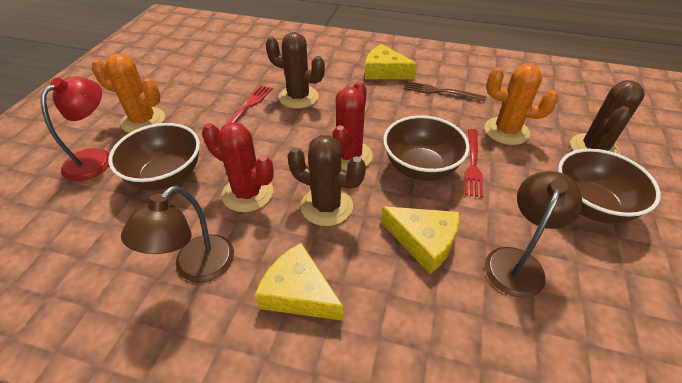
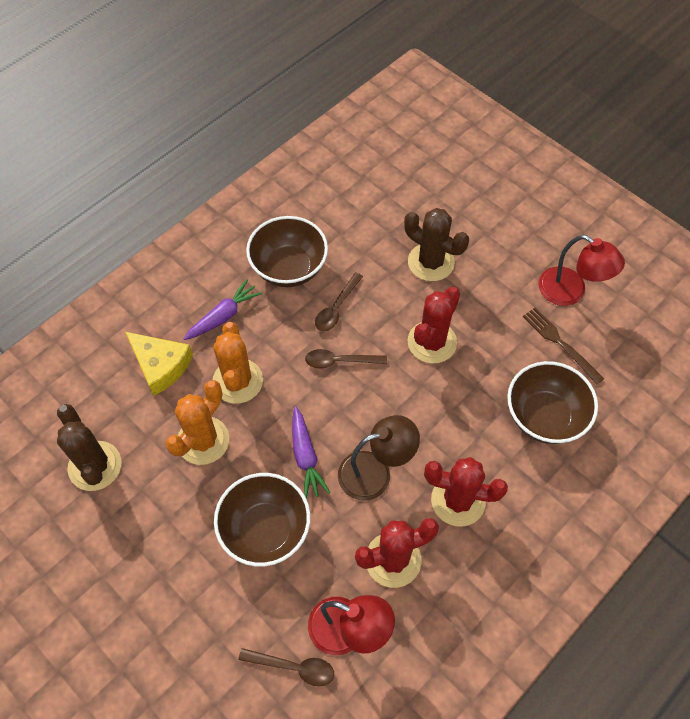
brown cactus: 3 -> 2
brown lamp: 2 -> 1
brown spoon: 0 -> 3
purple carrot: 0 -> 2
red cactus: 2 -> 3
red fork: 2 -> 0
red lamp: 1 -> 2
yellow cheese: 3 -> 1

